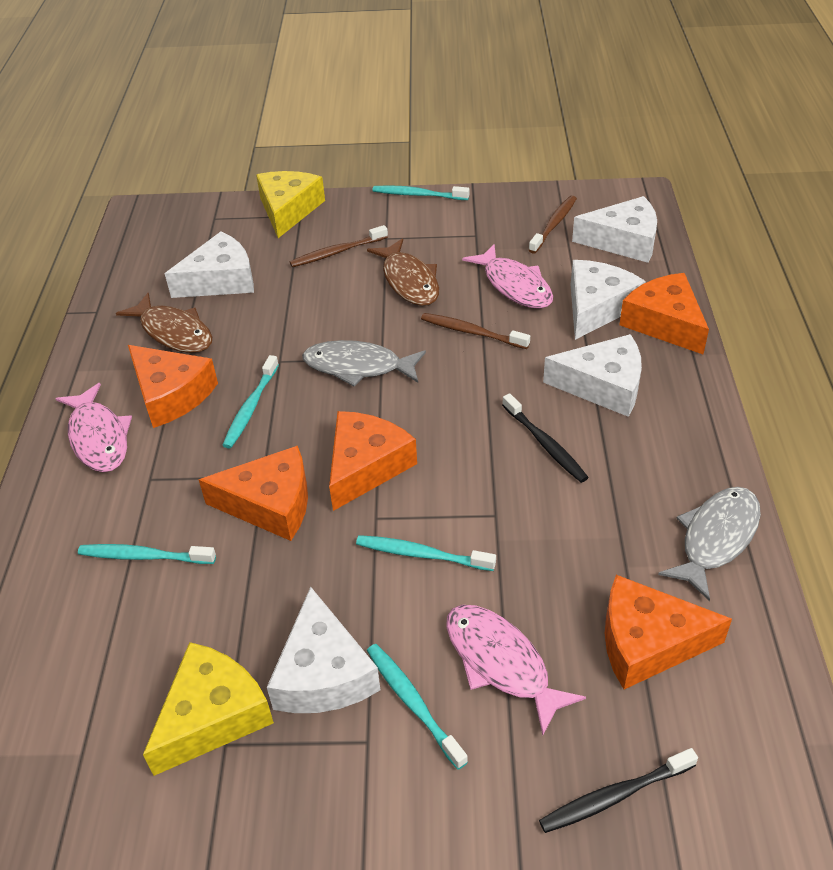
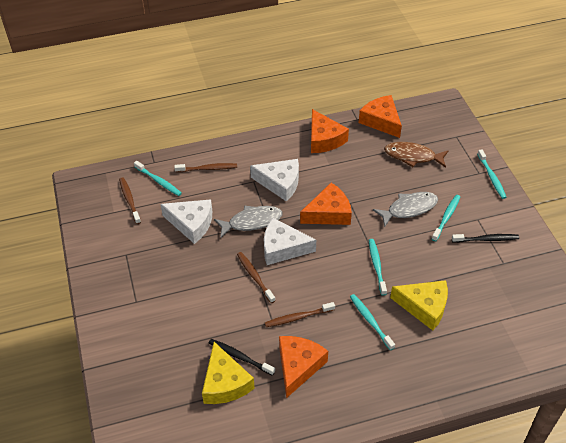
brown fish: 2 -> 1
brown toothbrush: 3 -> 4
orange cheese: 5 -> 4
pink fish: 3 -> 0
white cheese: 5 -> 3

